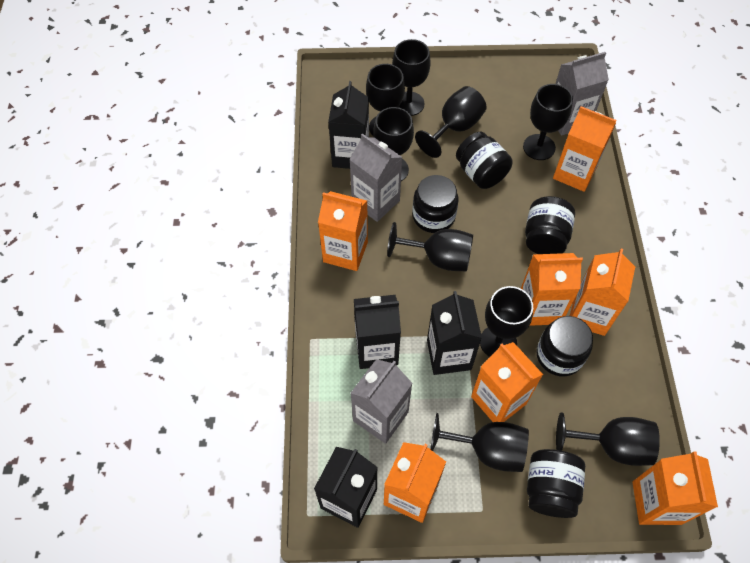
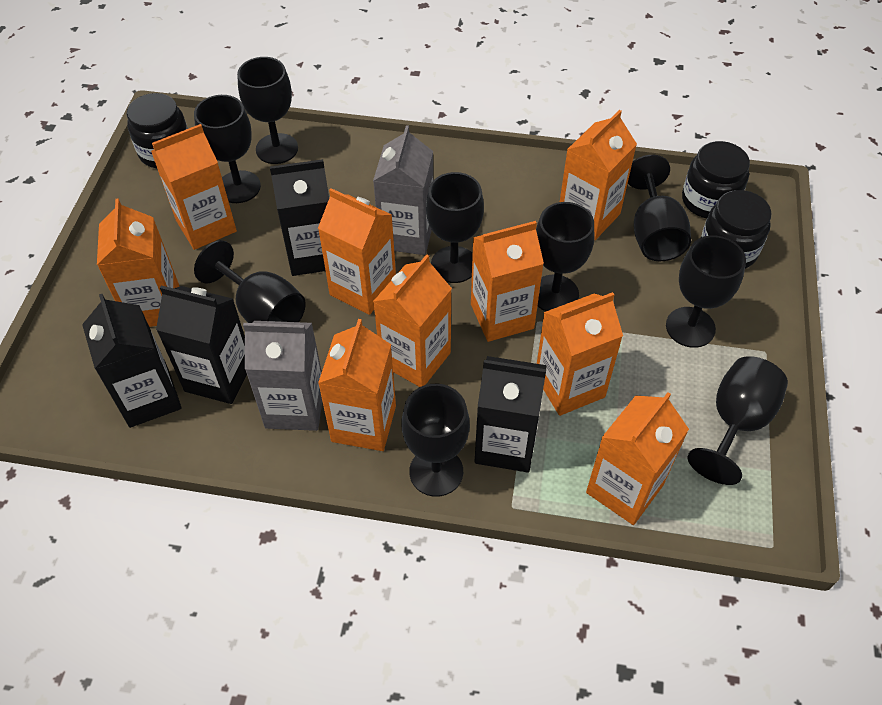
black jar: 5 -> 3
grey carton: 3 -> 2
orange carton: 7 -> 9

